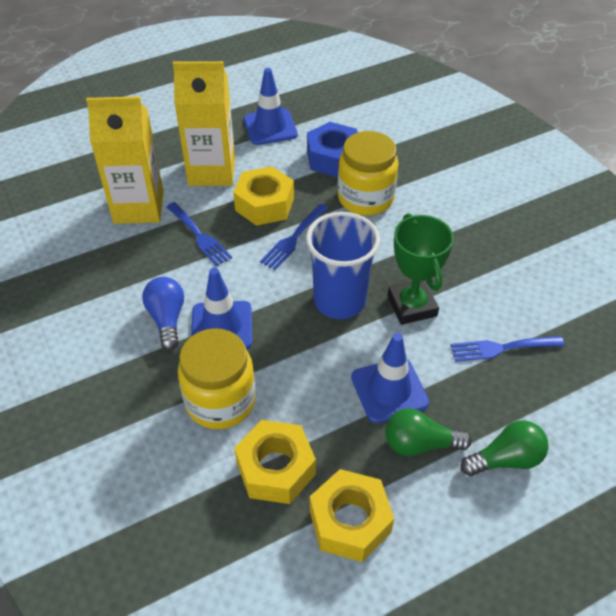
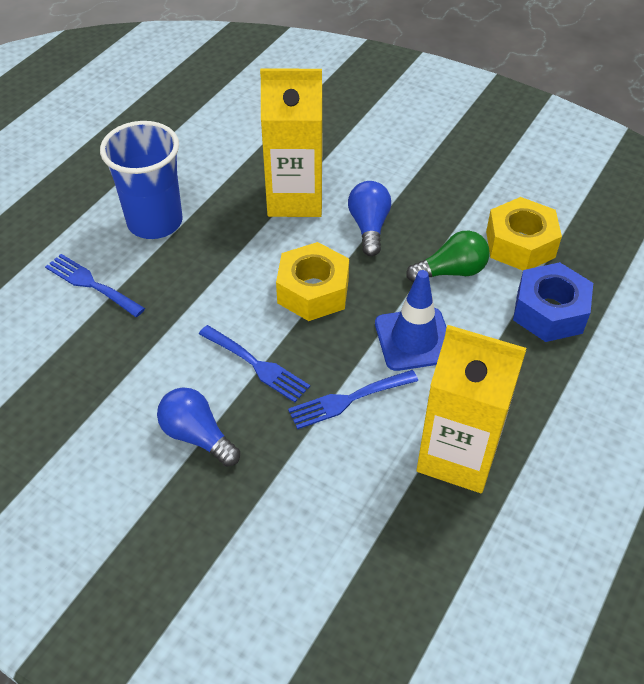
blue light bulb: 1 -> 2
blue traffic cone: 3 -> 1
green light bulb: 2 -> 1
green trophy: 1 -> 0
yellow jar: 2 -> 0
yellow nut: 3 -> 2

